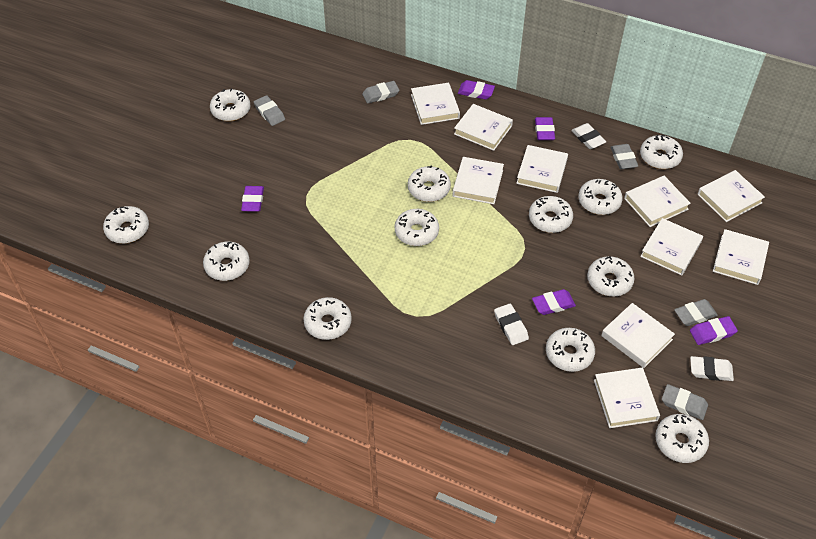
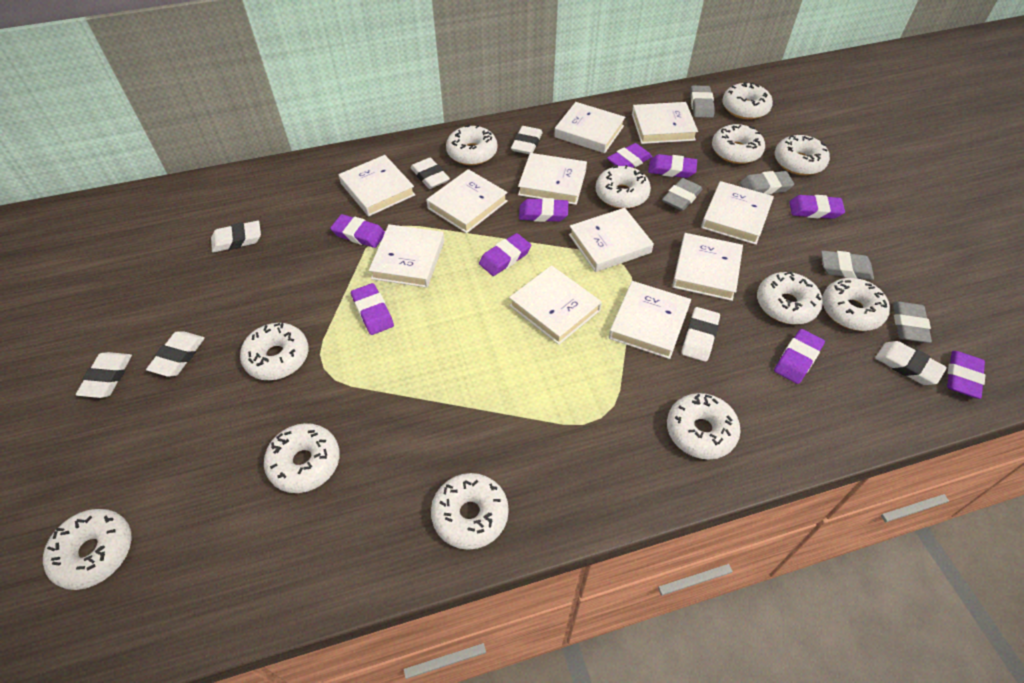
purple eraser: 5 -> 9
white book: 10 -> 11
white eraser: 3 -> 7

